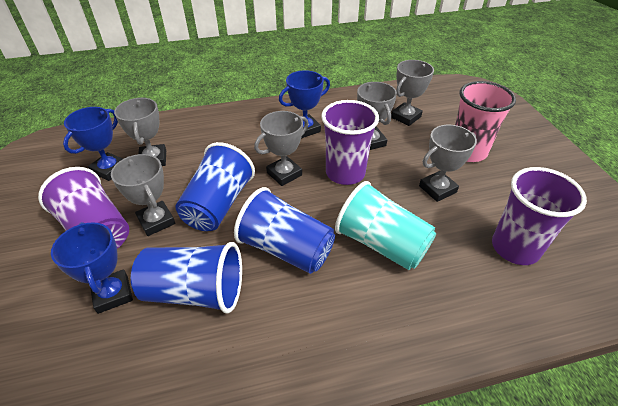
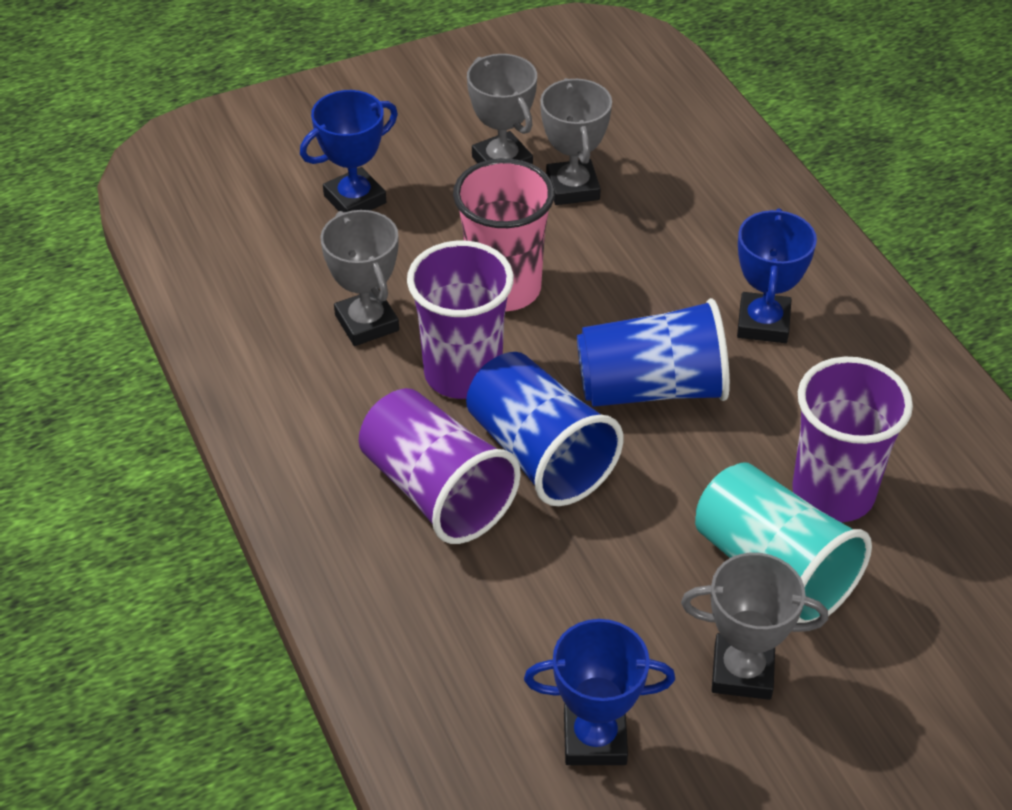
blue cup: 3 -> 2
grey trophy: 6 -> 4

